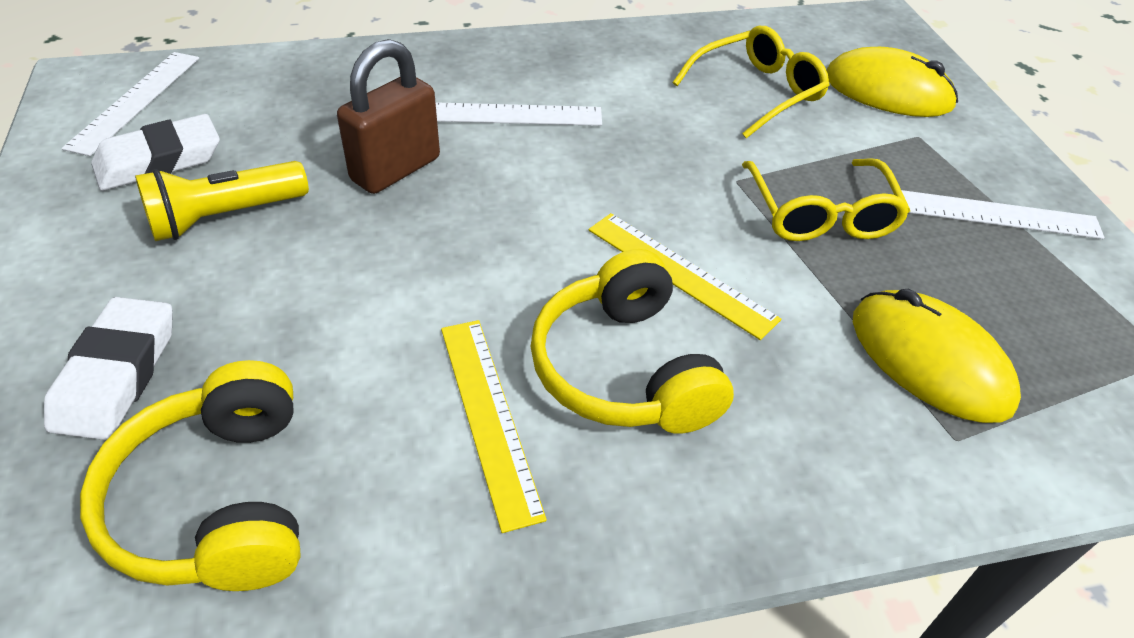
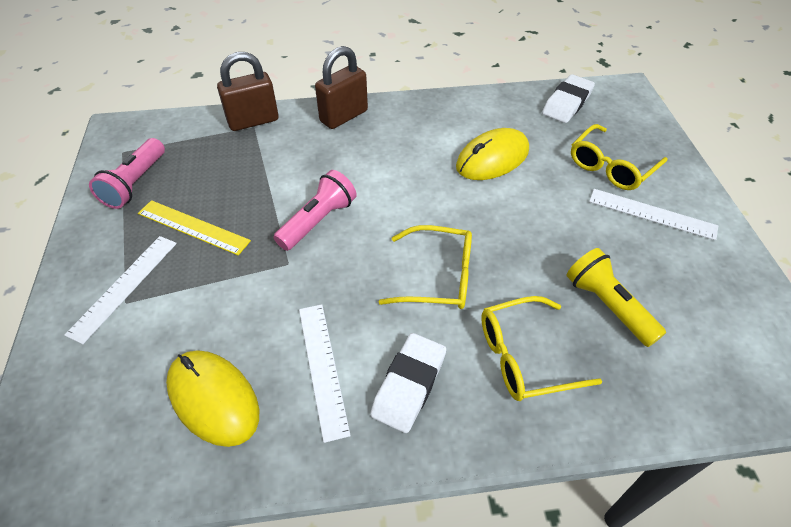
brown padlock: 1 -> 2
pink flashlight: 0 -> 2
yellow glasses: 2 -> 3
yellow headphones: 2 -> 0
yellow ruler: 2 -> 1

